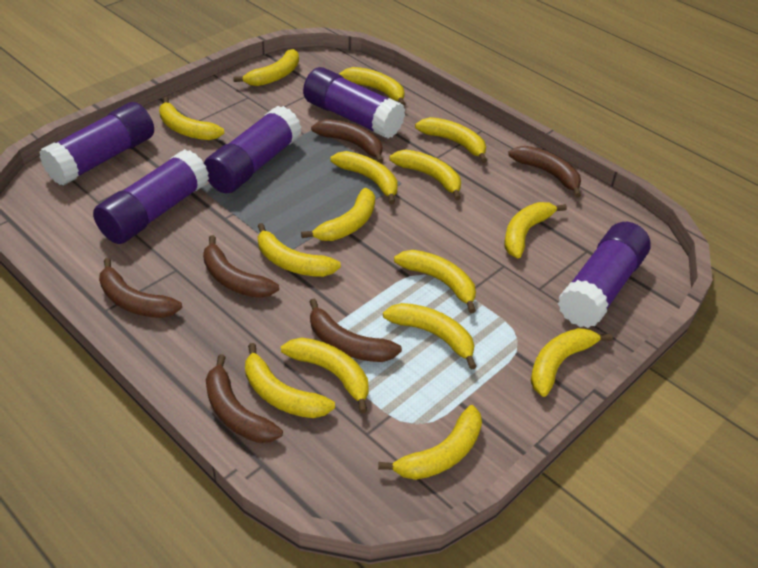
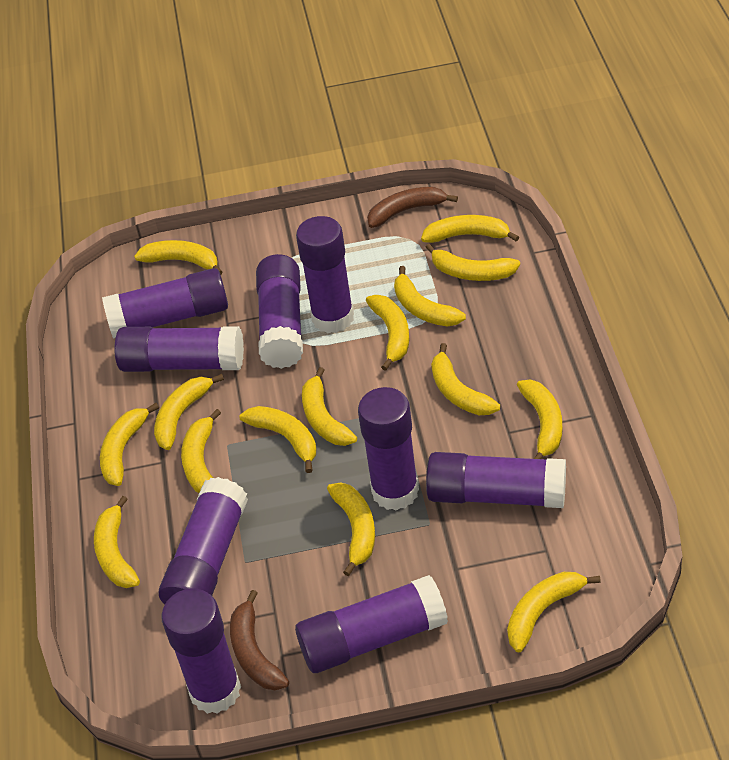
brown banana: 6 -> 2
purple glue stick: 5 -> 9

